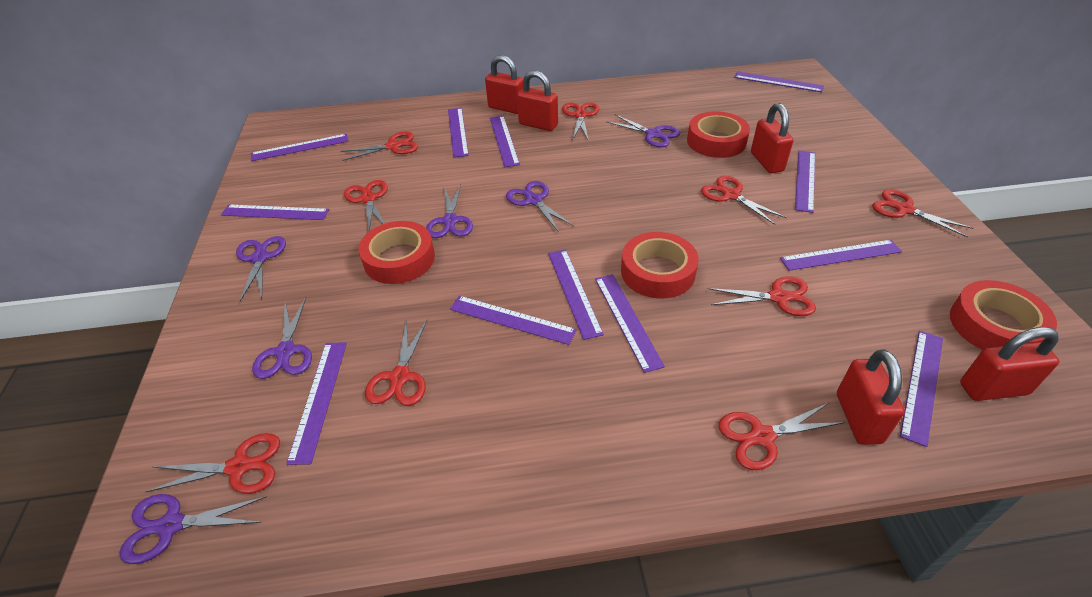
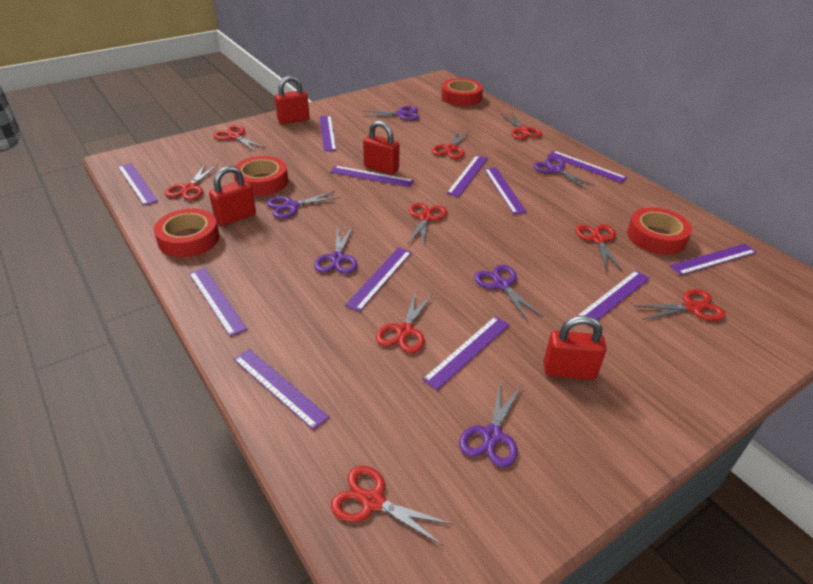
red padlock: 5 -> 4

